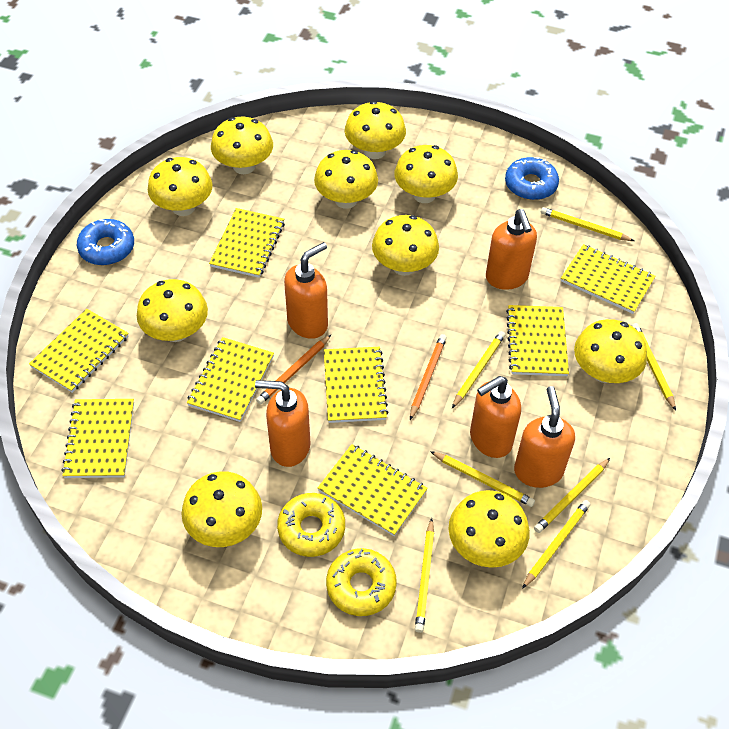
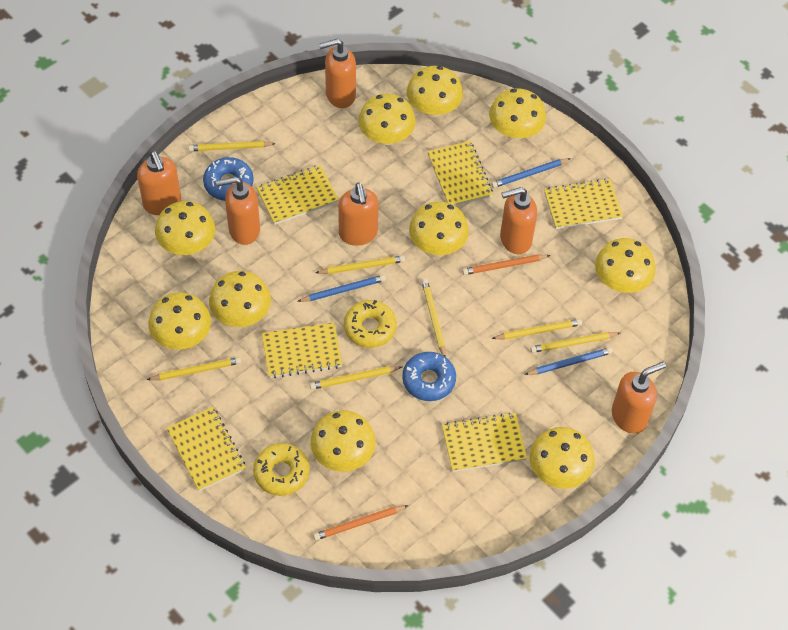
blue pencil: 0 -> 3
orange soap dispenser: 5 -> 6
yellow notebook: 8 -> 6

